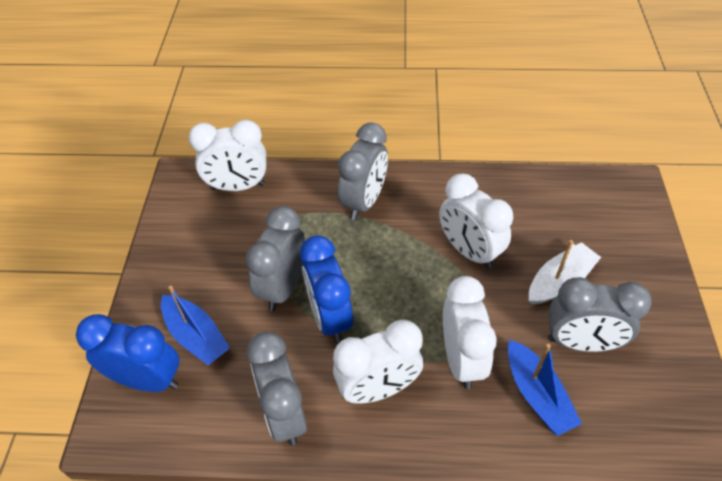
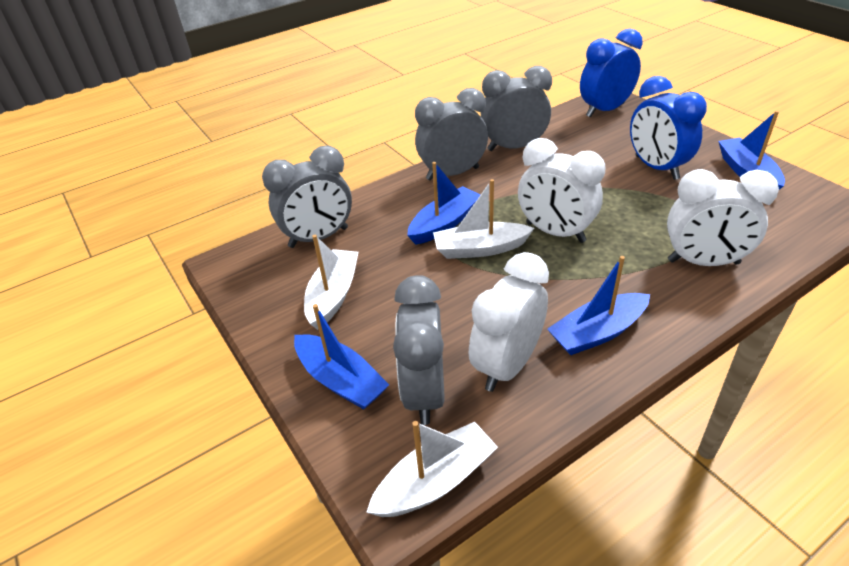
blue boat: 2 -> 4
white boat: 1 -> 3
white clock: 4 -> 3

